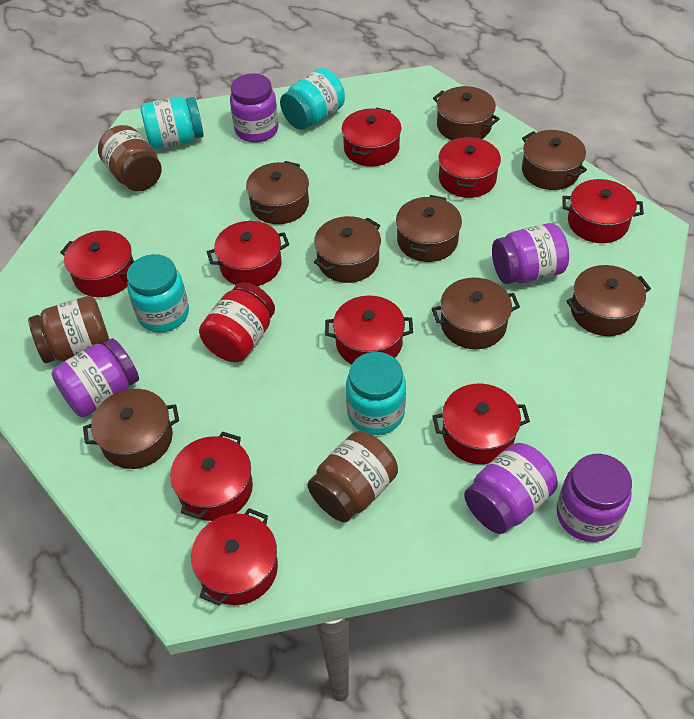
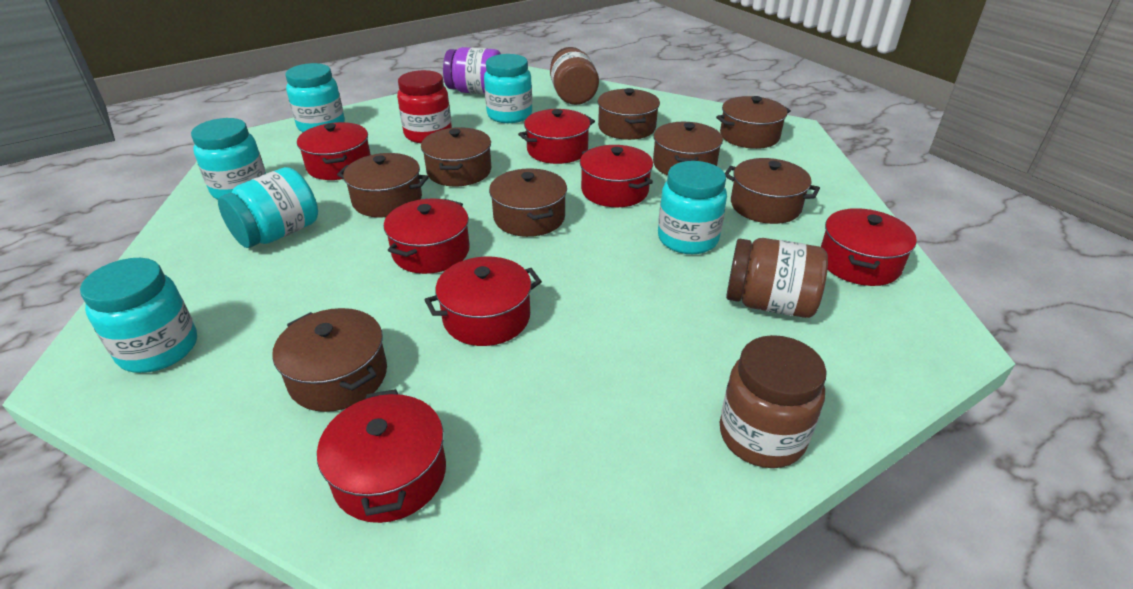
purple jar: 5 -> 1
red pot: 9 -> 7
turquoise jar: 4 -> 6

